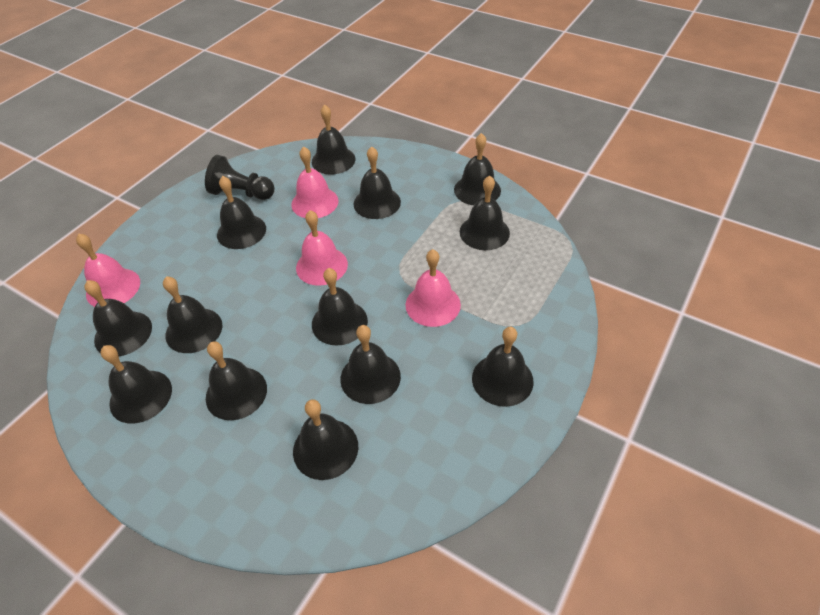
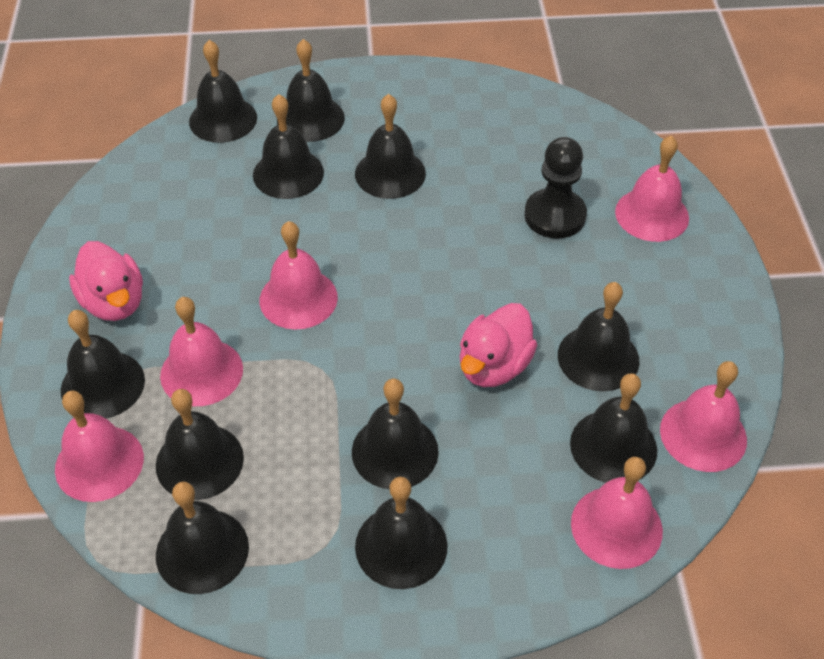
black bell: 13 -> 11
pink bell: 4 -> 6
pink duck: 0 -> 2

